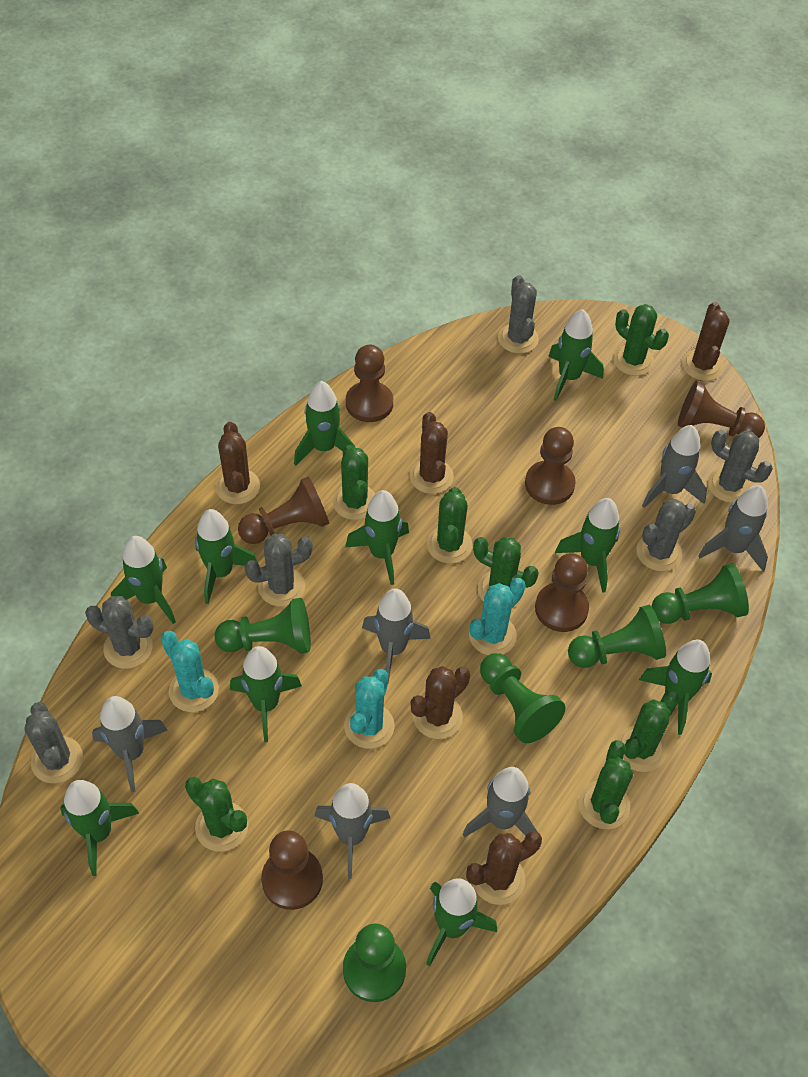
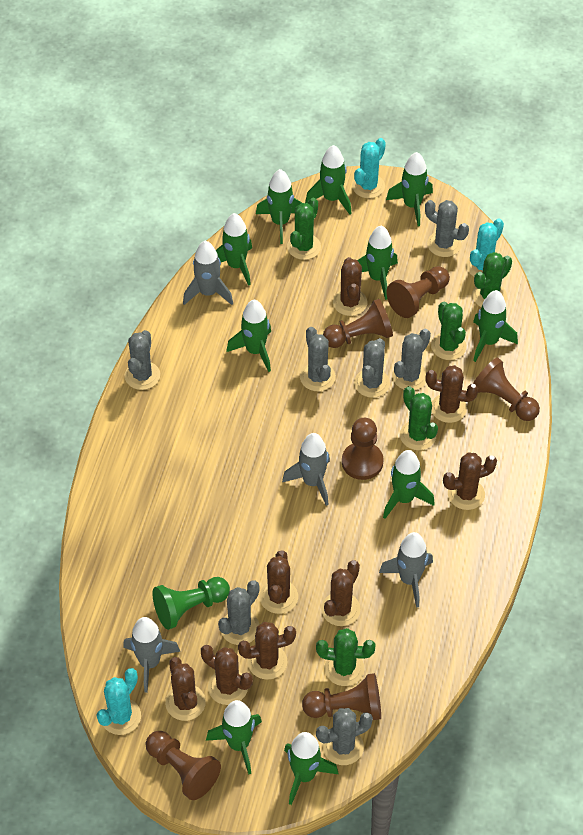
brown cactus: 5 -> 8
green cactus: 7 -> 5
green pawn: 5 -> 1
grey cactus: 6 -> 7
grey rocket: 6 -> 4

